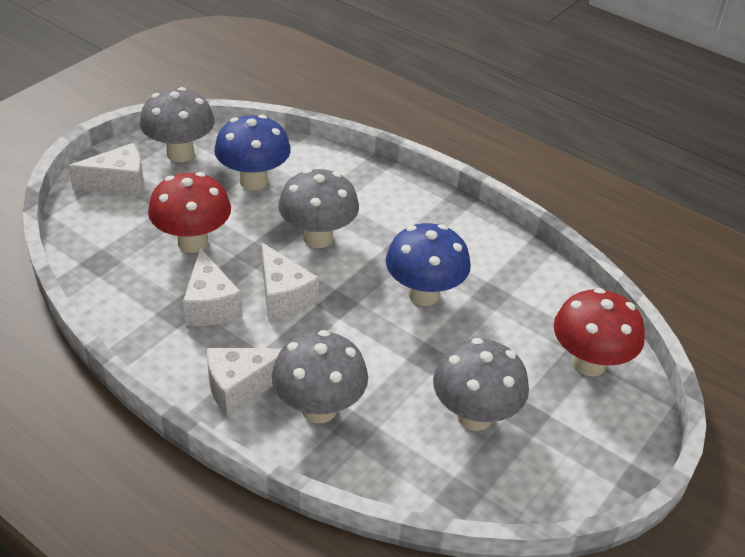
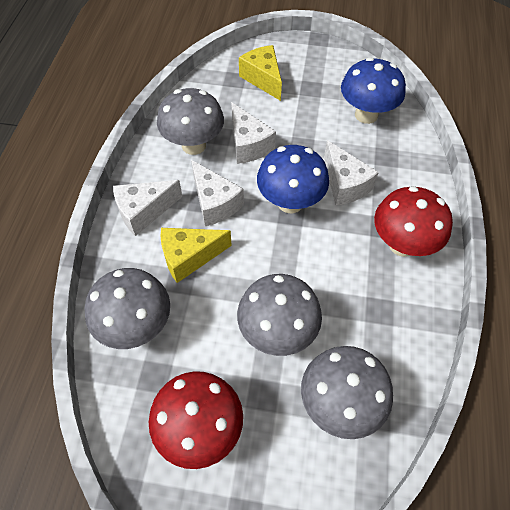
yellow cheese: 0 -> 2

